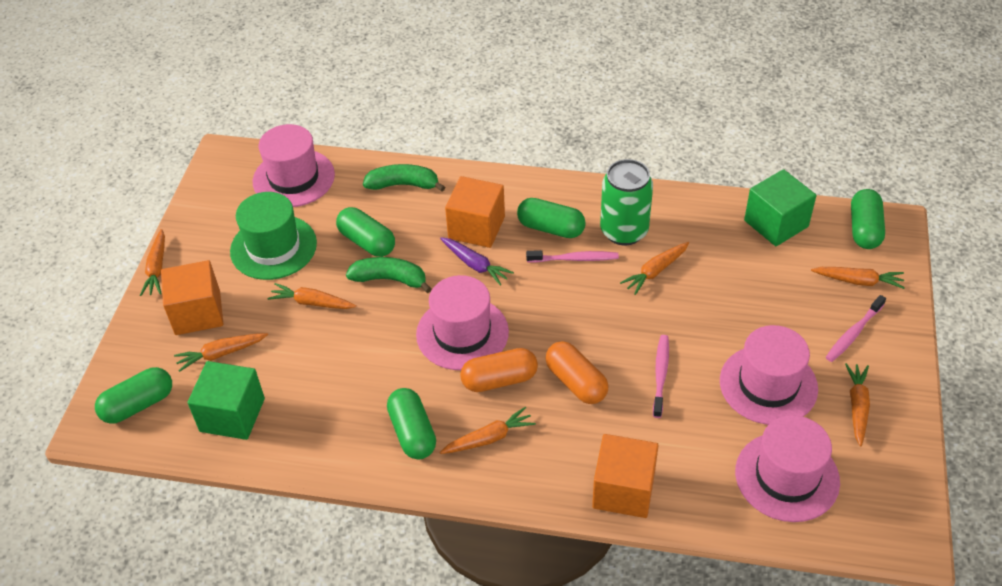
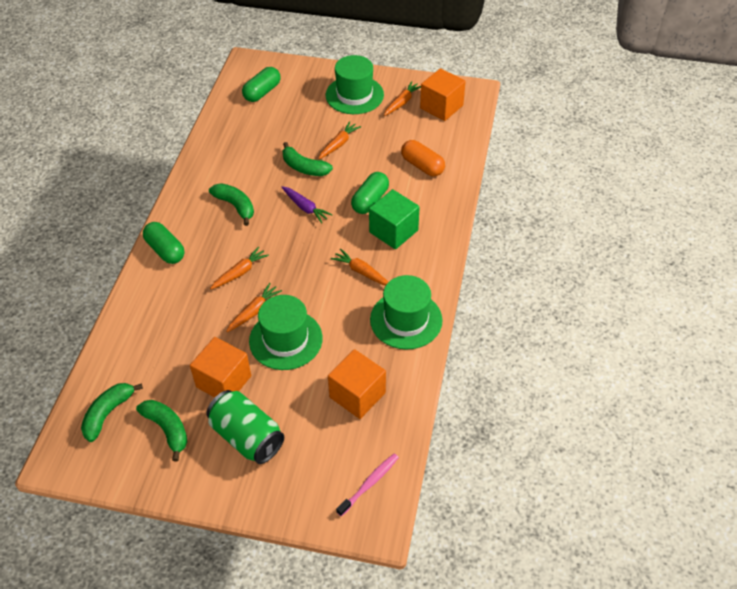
green banana: 2 -> 4
green capsule: 5 -> 3
green cube: 2 -> 1
green hat: 1 -> 3
orange capsule: 2 -> 1
orange carrot: 7 -> 5
pink hat: 4 -> 0
pink toothbrush: 3 -> 1

